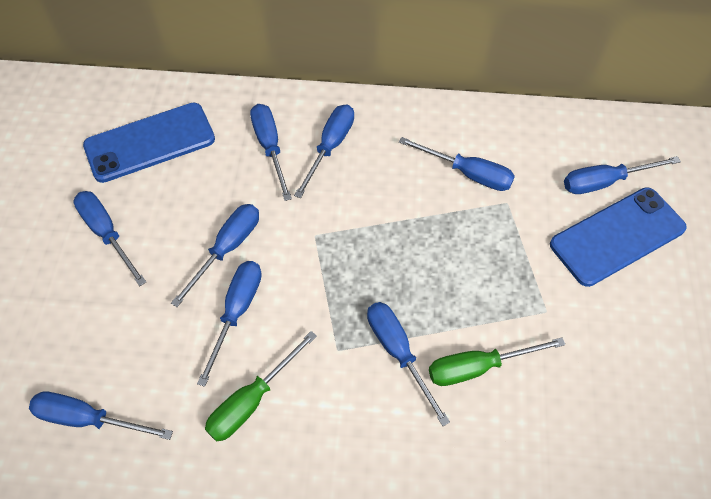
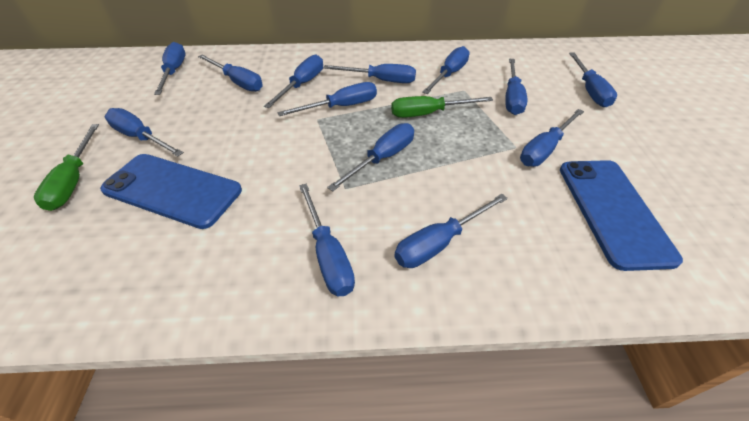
blue screwdriver: 9 -> 13

